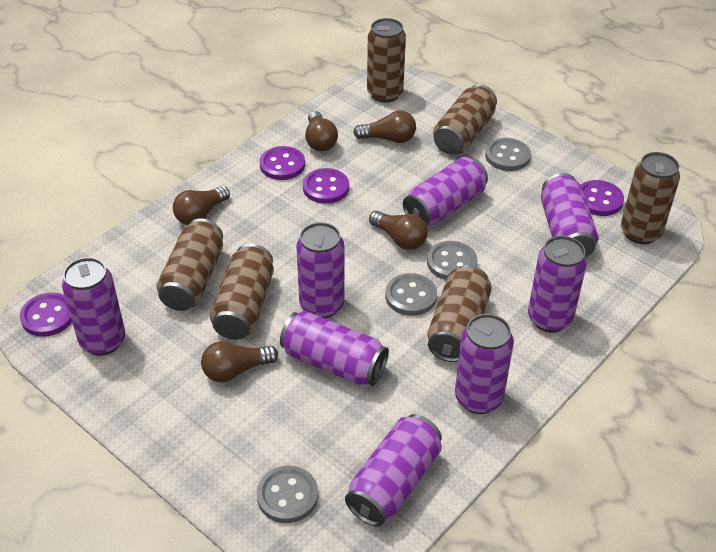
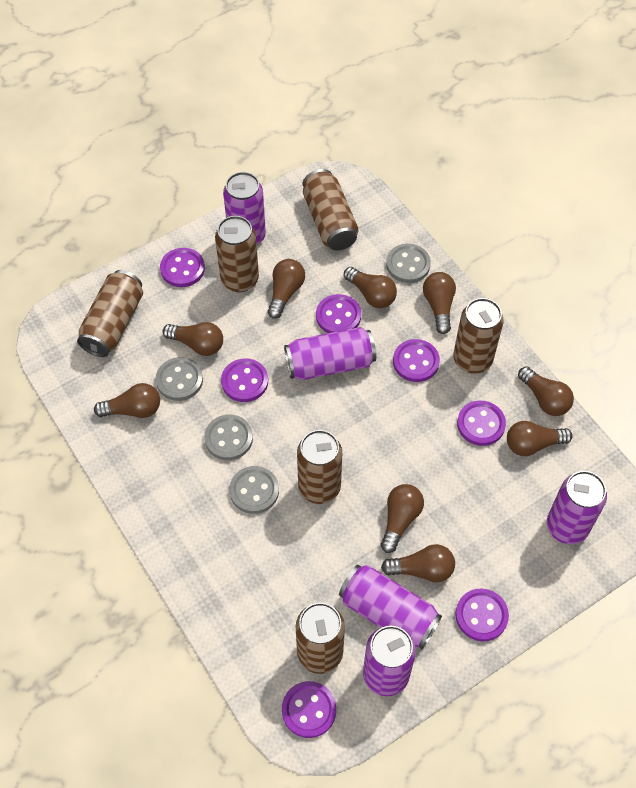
brown light bulb: 5 -> 9
purple button: 4 -> 7
purple can: 8 -> 5

